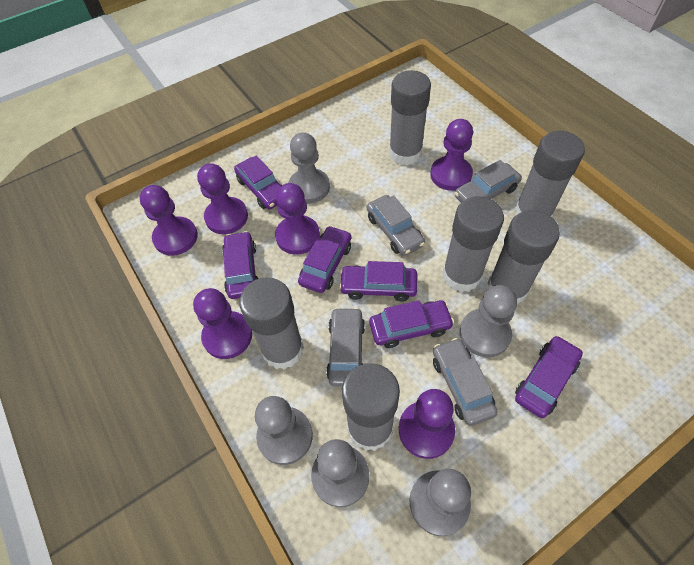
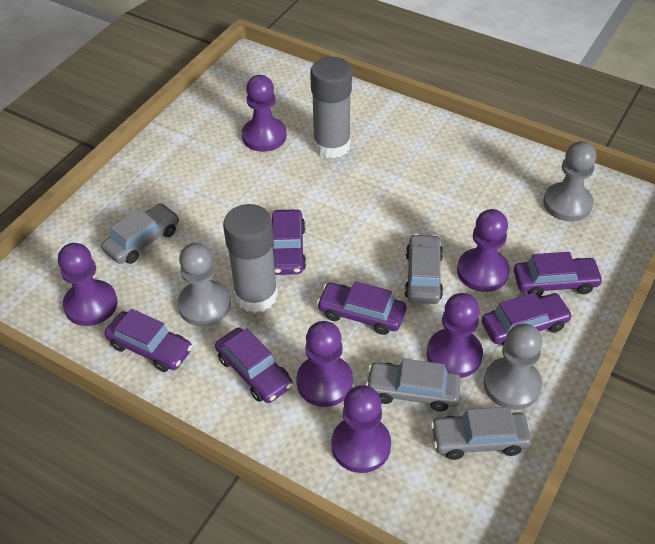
grey glue stick: 6 -> 2
grey pawn: 5 -> 3

